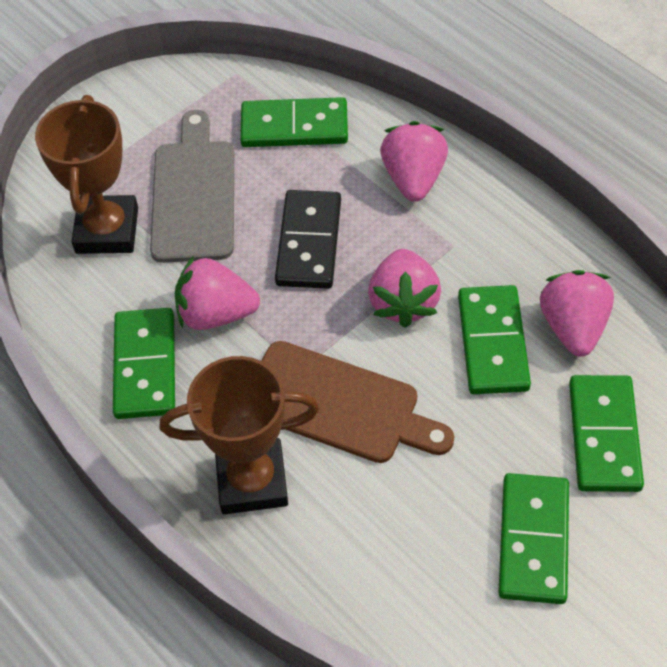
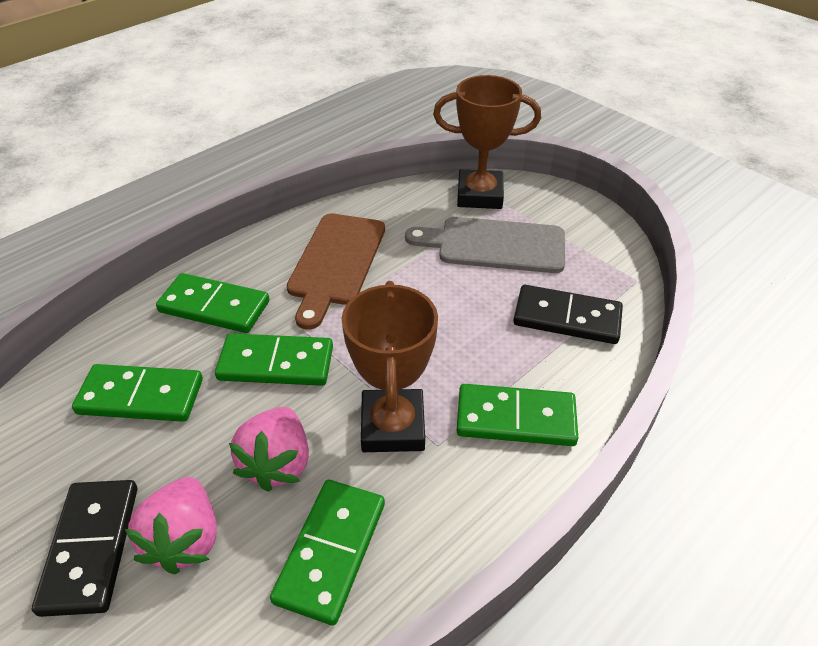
black domino: 1 -> 2
pink strawberry: 4 -> 2

